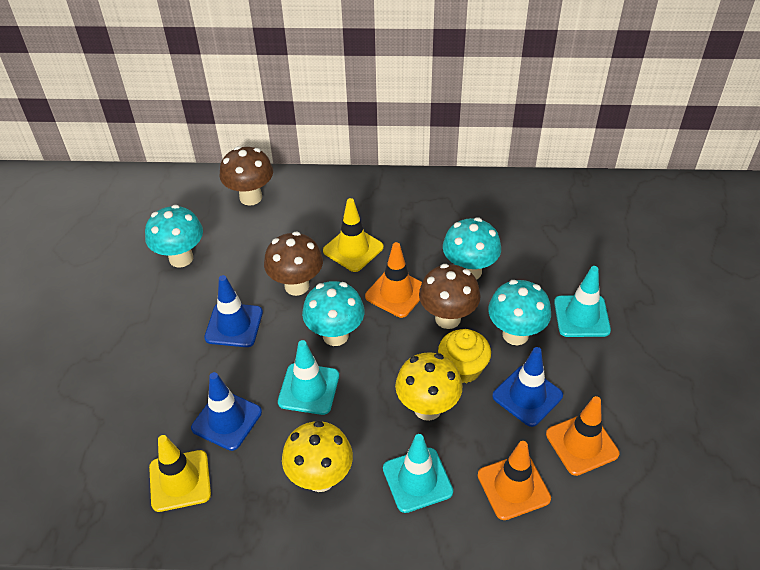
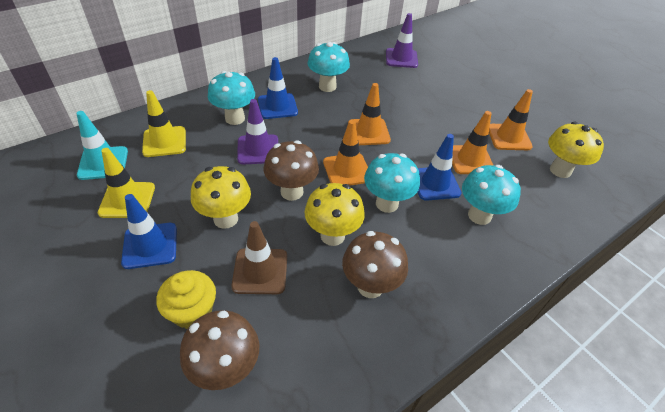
brown traffic cone: 0 -> 1
orange traffic cone: 3 -> 4
purple traffic cone: 0 -> 2
turquoise traffic cone: 3 -> 1
yellow mushroom: 2 -> 3

